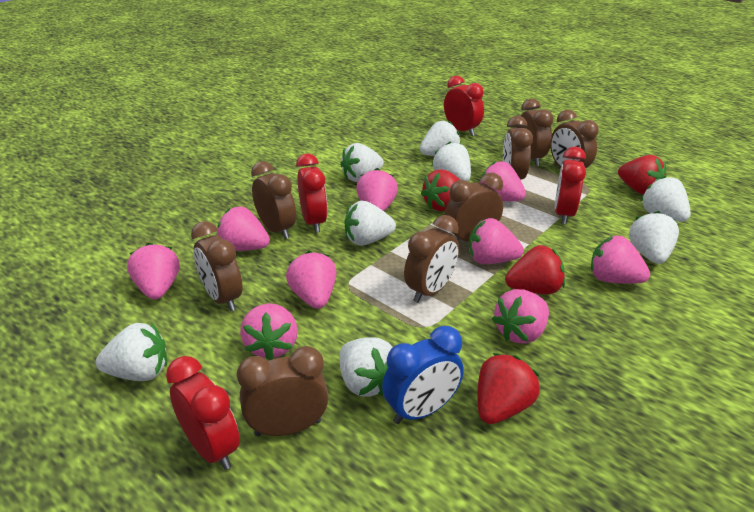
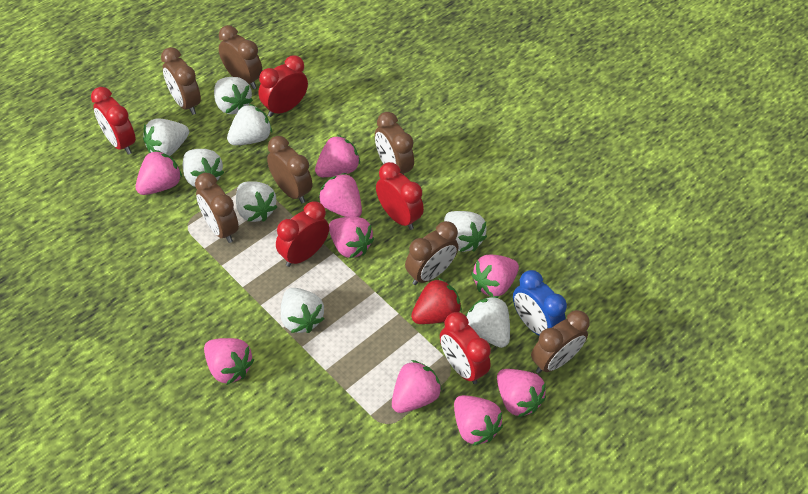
brown clock: 8 -> 7
red clock: 4 -> 5
red strawberry: 4 -> 1

